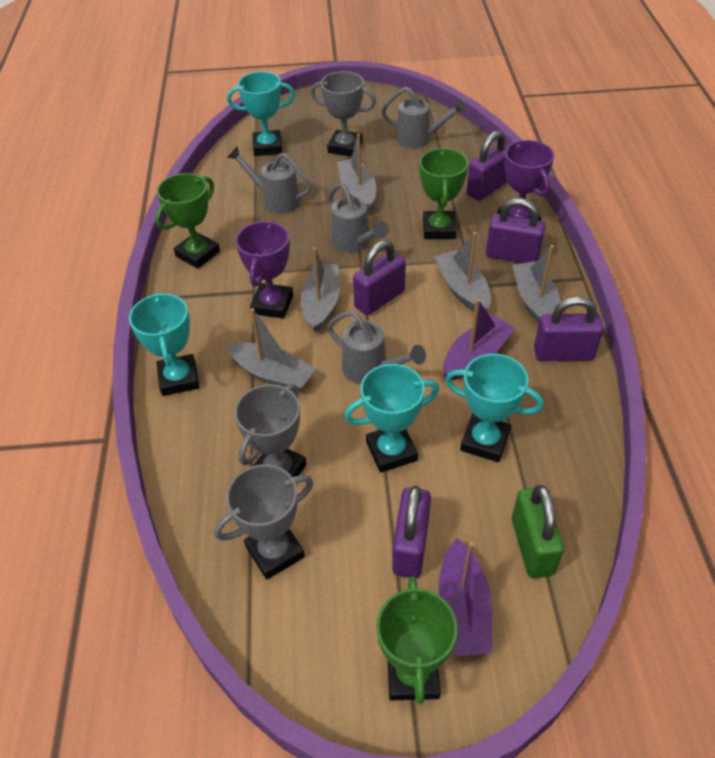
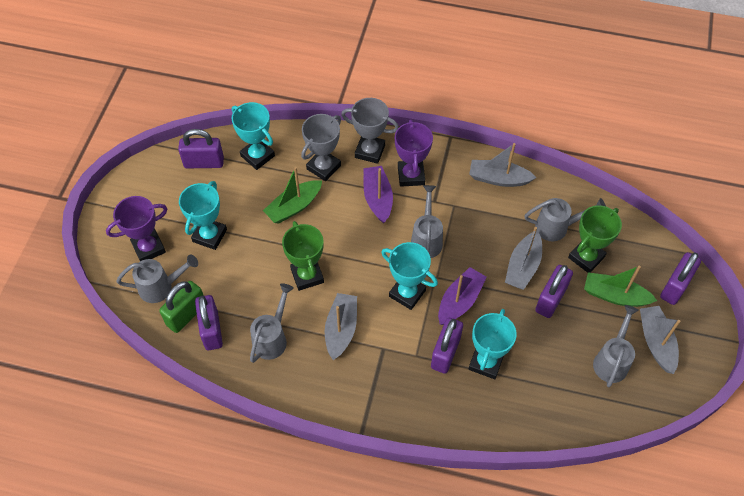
green boat: 0 -> 2
green trophy: 3 -> 2
grey boat: 5 -> 4
grey trophy: 3 -> 2
grey watering can: 4 -> 5

